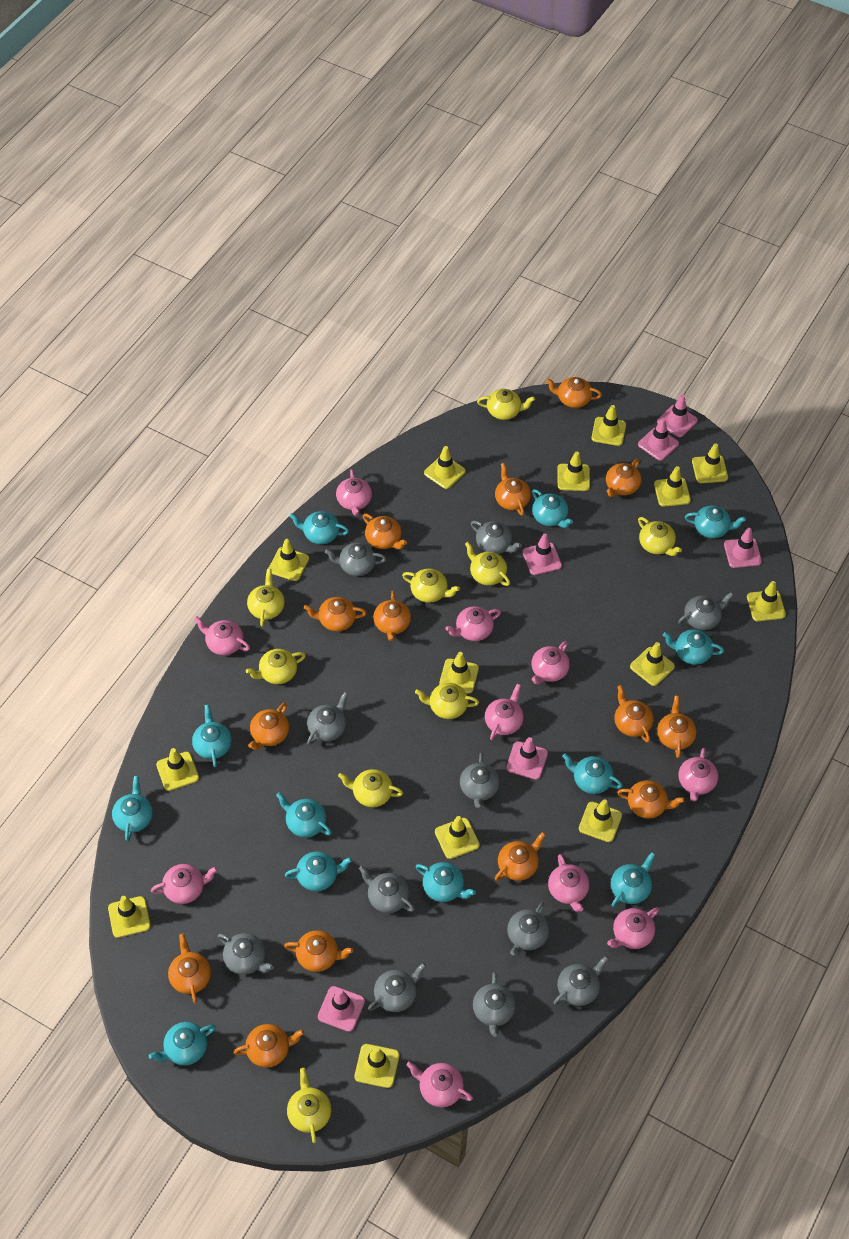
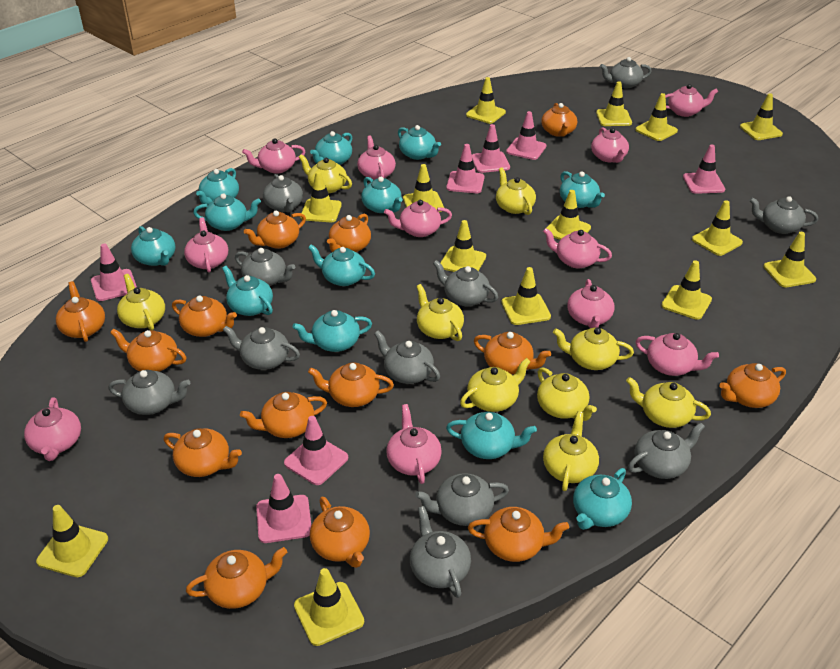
pink teapot: 10 -> 11
pink traffic cone: 6 -> 7

